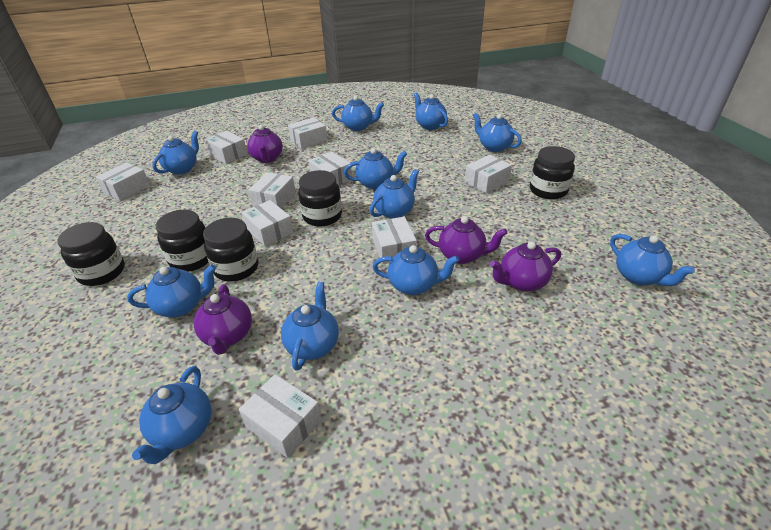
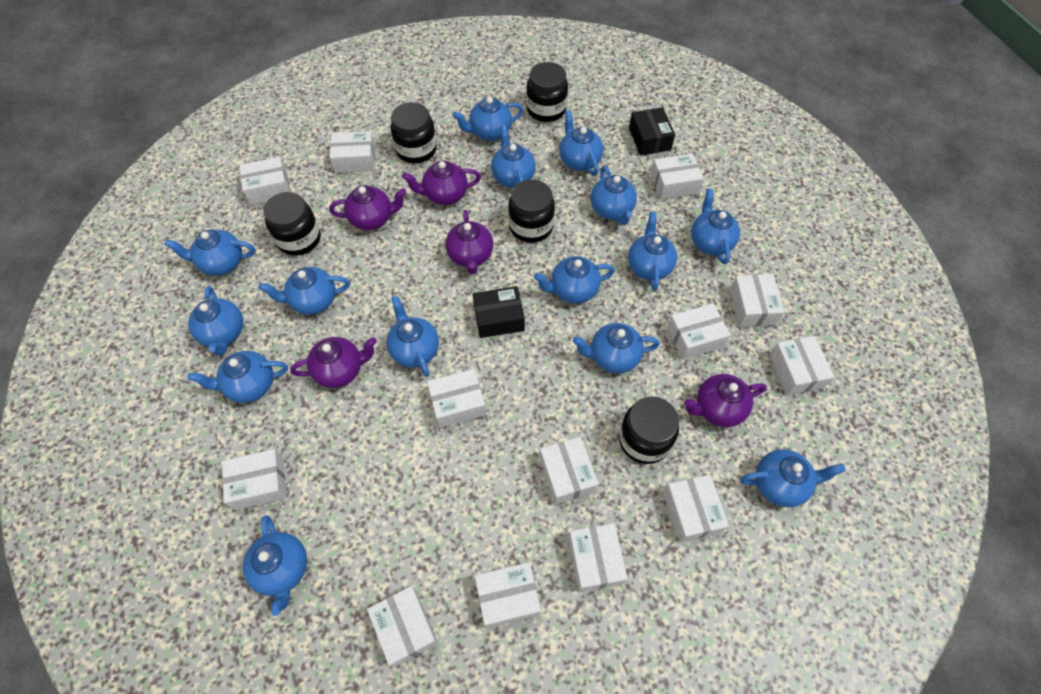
black box: 0 -> 2
blue teapot: 11 -> 15
purple teapot: 4 -> 5
white box: 9 -> 13

